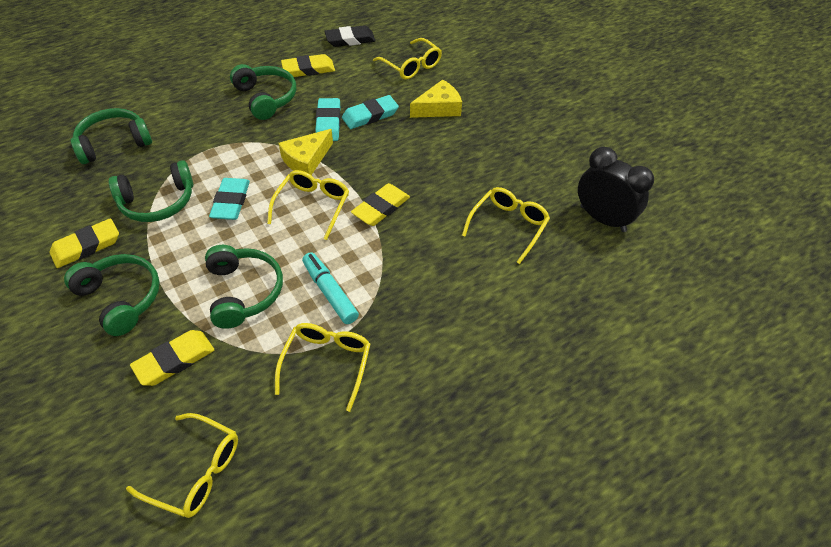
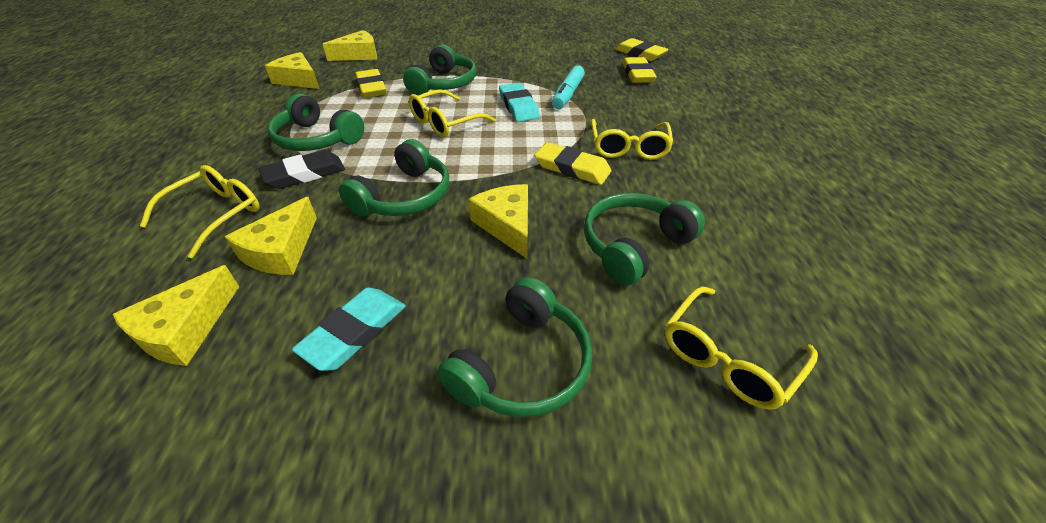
black clock: 1 -> 0
turquoise eraser: 3 -> 2
yellow cheese: 2 -> 5
yellow glasses: 5 -> 4

